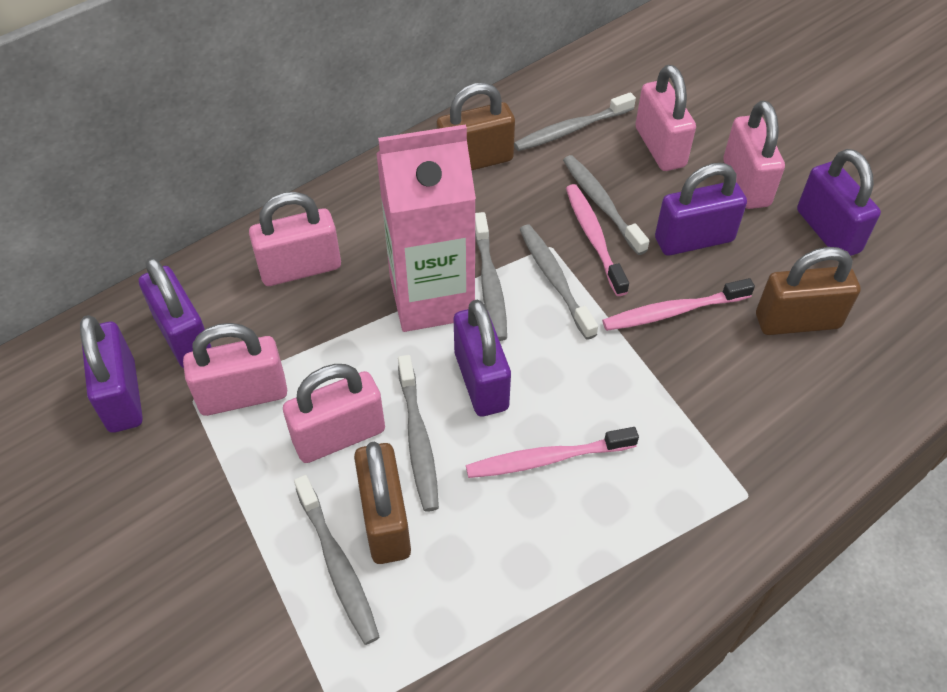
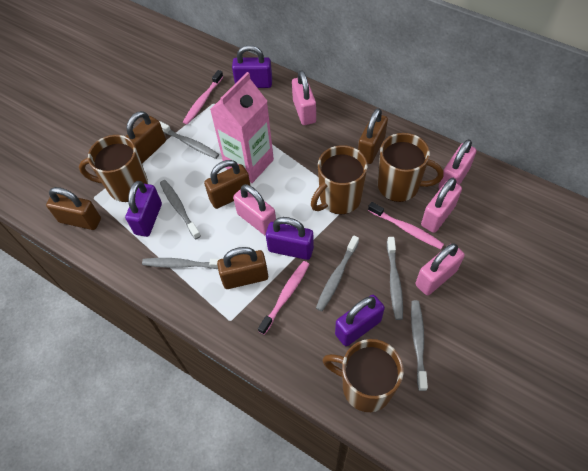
brown mug: 0 -> 4
brown padlock: 3 -> 5
purple padlock: 5 -> 4

